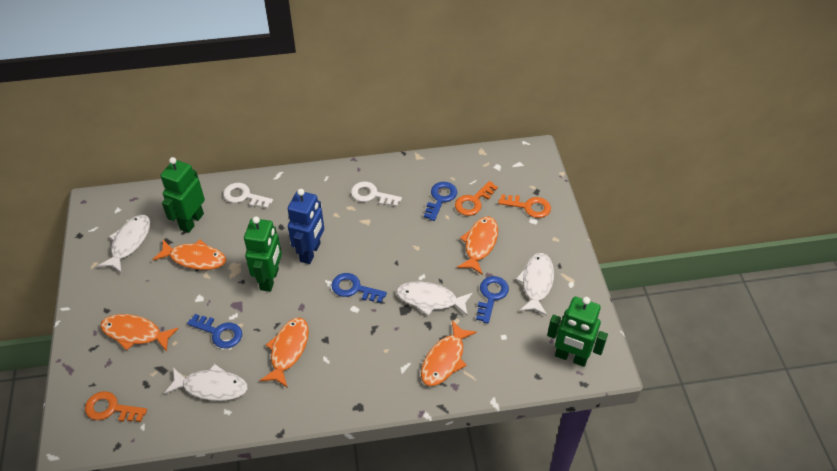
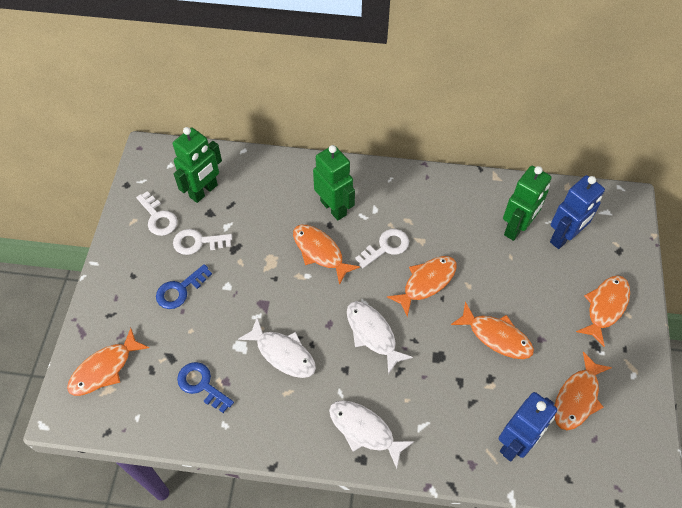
blue key: 4 -> 2
blue robot: 1 -> 2
orange fish: 5 -> 6
orange key: 3 -> 0
white fish: 4 -> 3
white key: 2 -> 3

